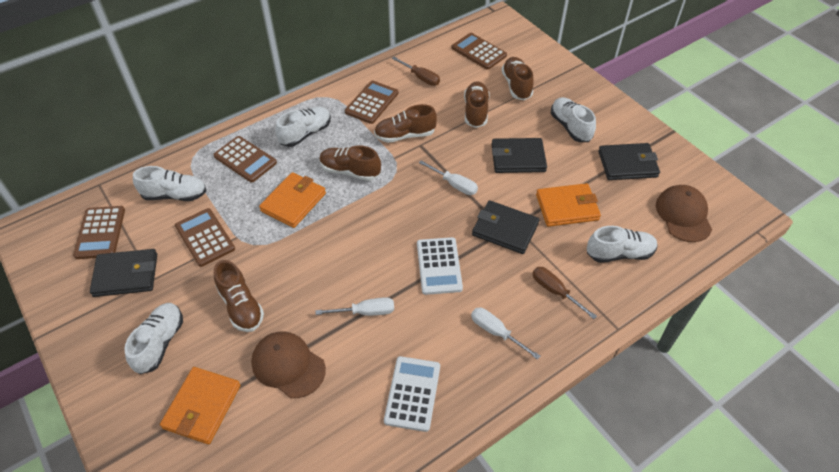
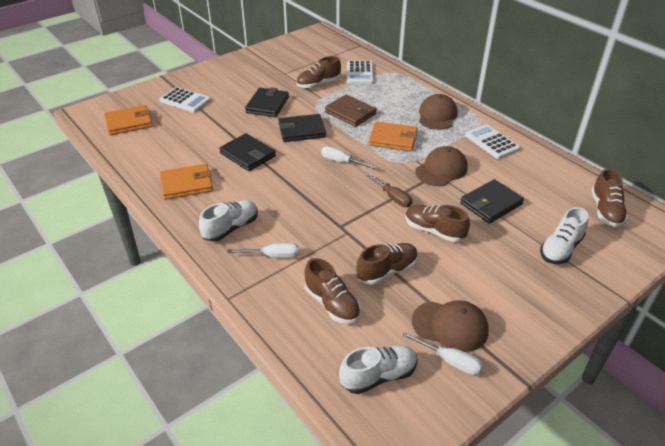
brown calculator: 5 -> 0
brown cap: 2 -> 3
brown screwdriver: 2 -> 1
brown wallet: 0 -> 1
white calculator: 2 -> 3
white shoe: 5 -> 3

